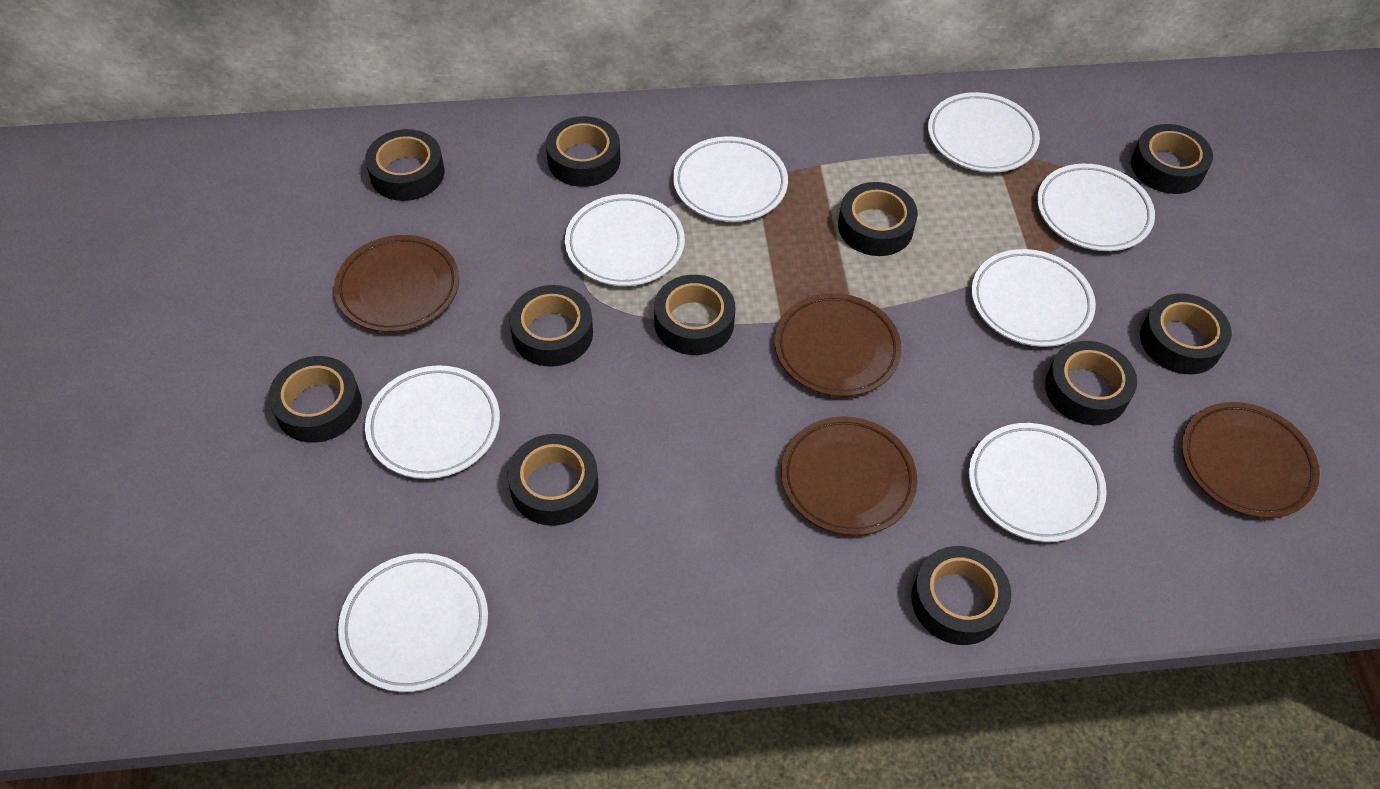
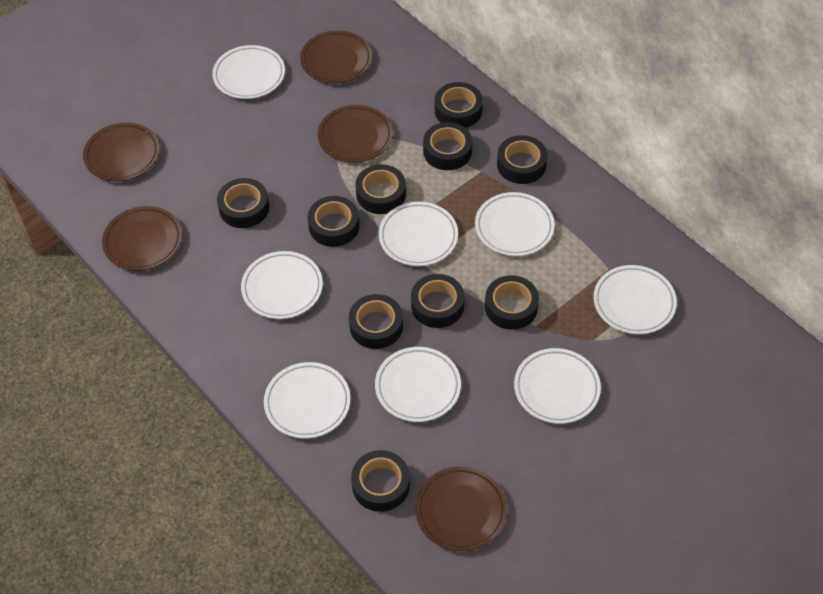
black tape: 11 -> 10
brown plate: 4 -> 5

